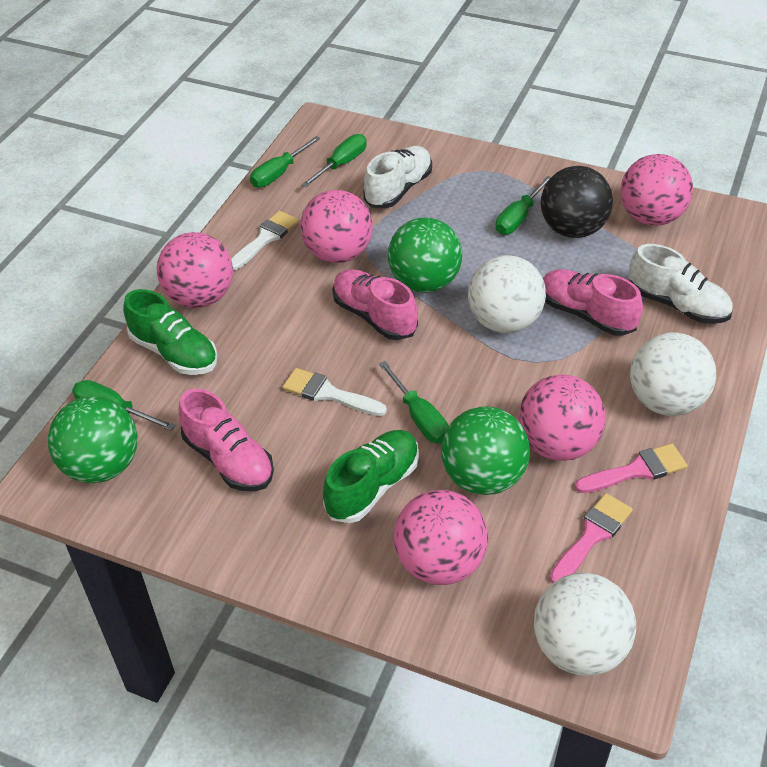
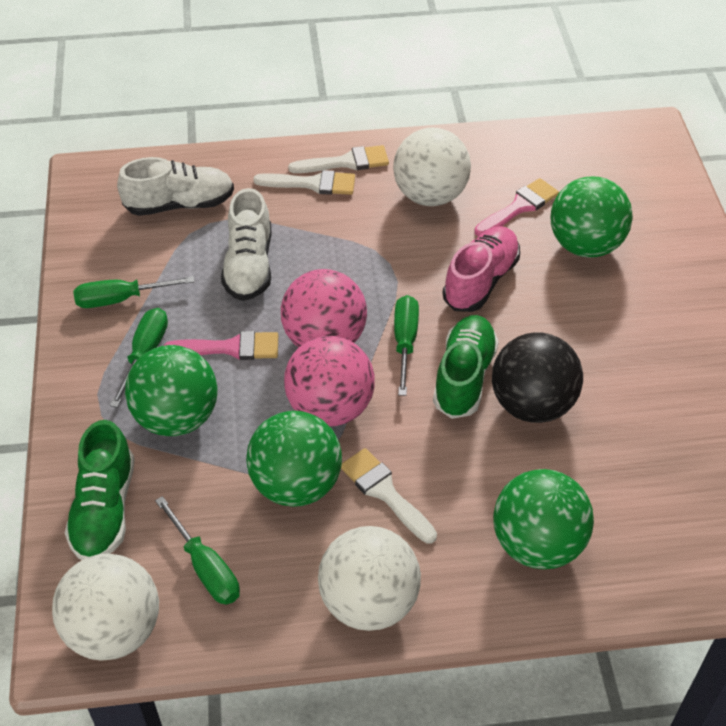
green ball: 3 -> 4
green screwdriver: 5 -> 4
pink ball: 5 -> 2
pink shoe: 3 -> 1
white brush: 2 -> 3

